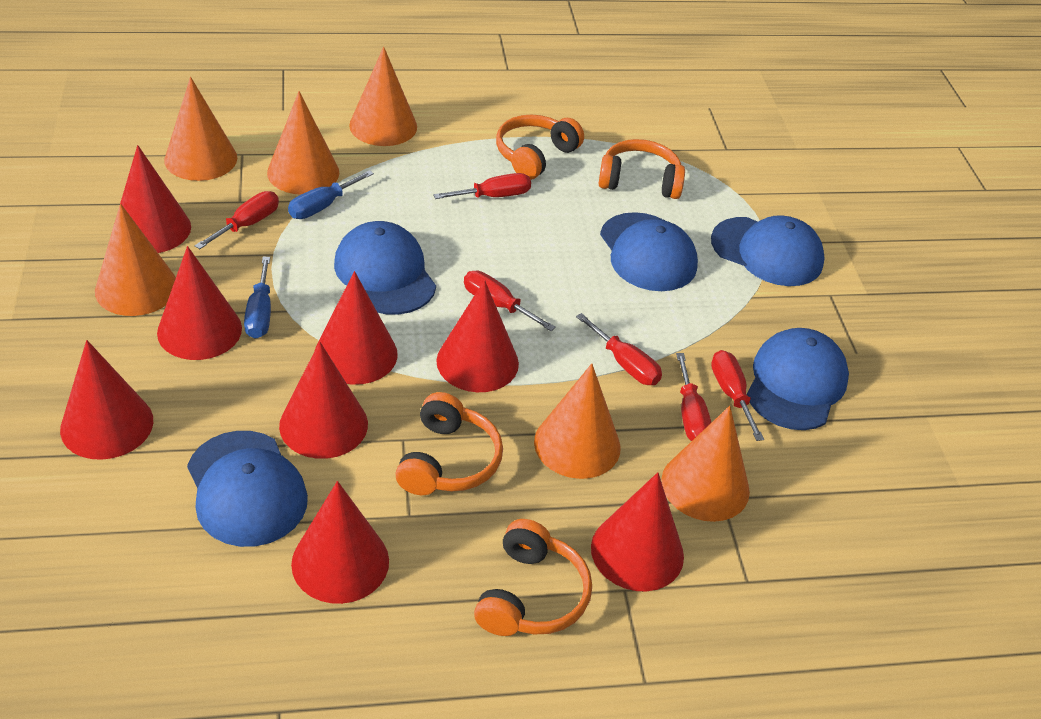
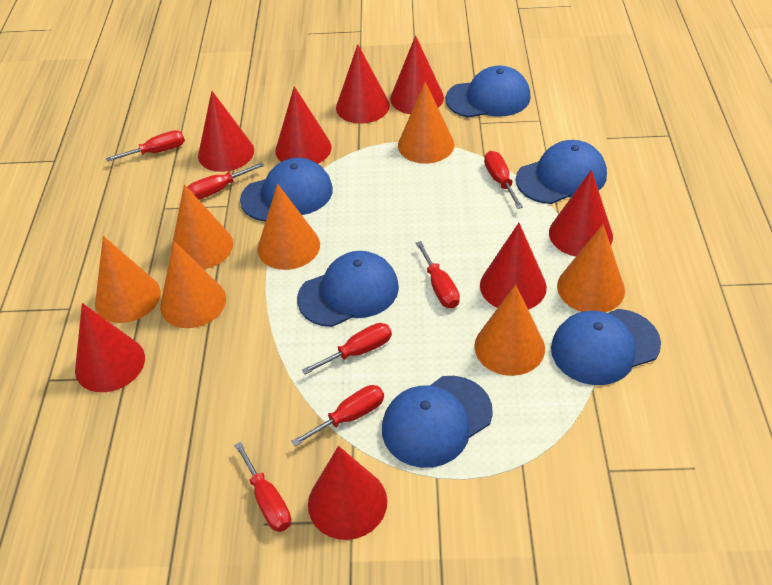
blue cap: 5 -> 6
blue screwdriver: 2 -> 0
orange cone: 6 -> 7
orange headphones: 4 -> 0
red screwdriver: 6 -> 7

